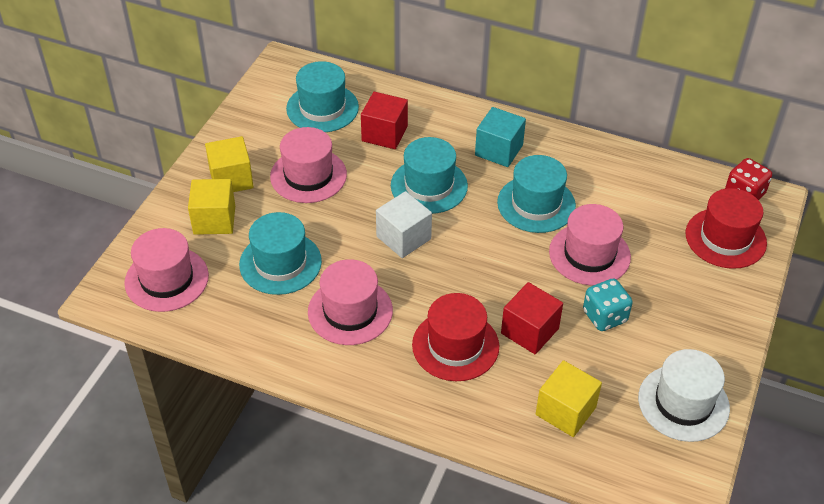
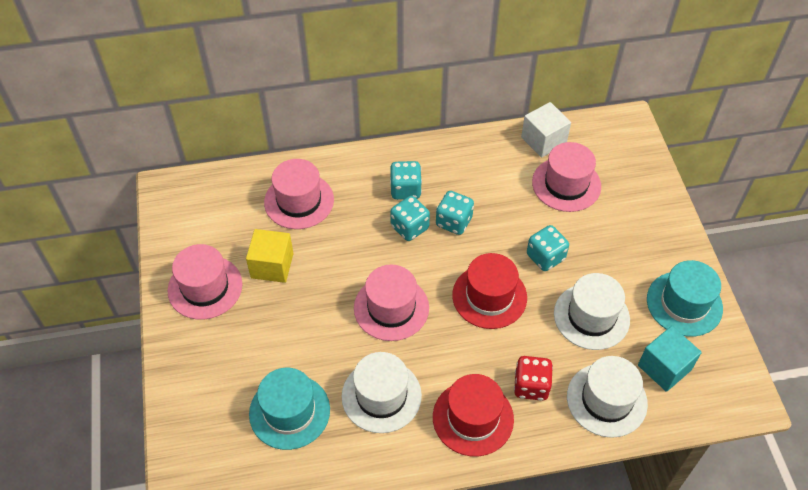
red cube: 2 -> 0
turquoise dice: 1 -> 4
turquoise hat: 4 -> 2
white hat: 1 -> 3
yellow cube: 3 -> 1

